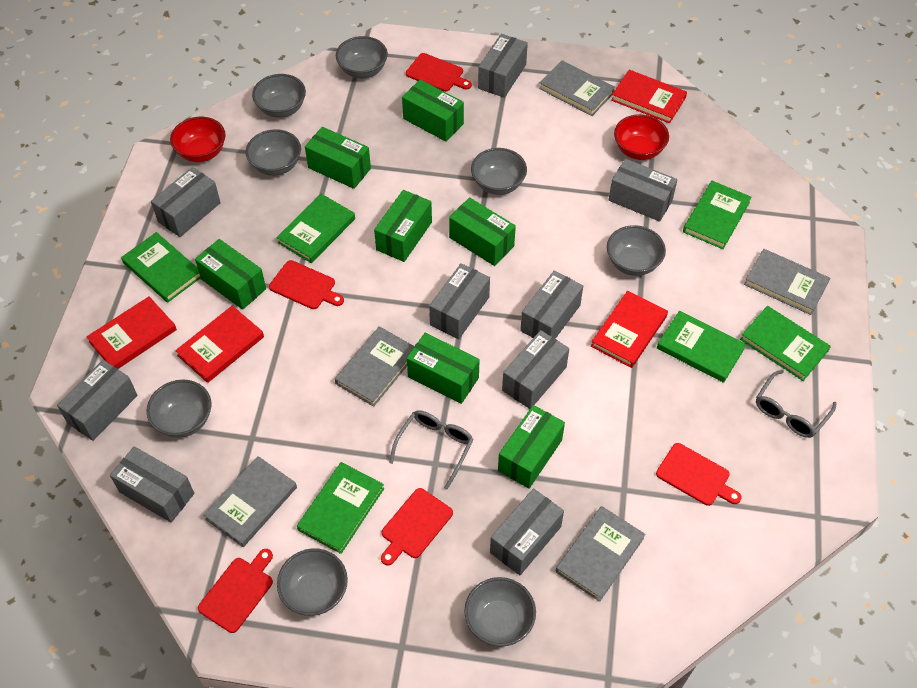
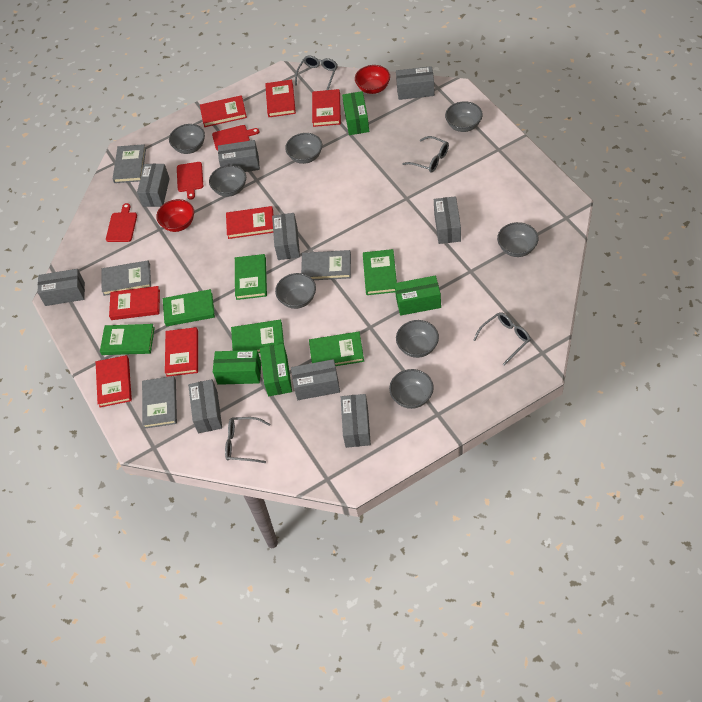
green box: 7 -> 4
grey book: 5 -> 4
grey glasses: 2 -> 4
red book: 4 -> 7
red cutting board: 5 -> 3

